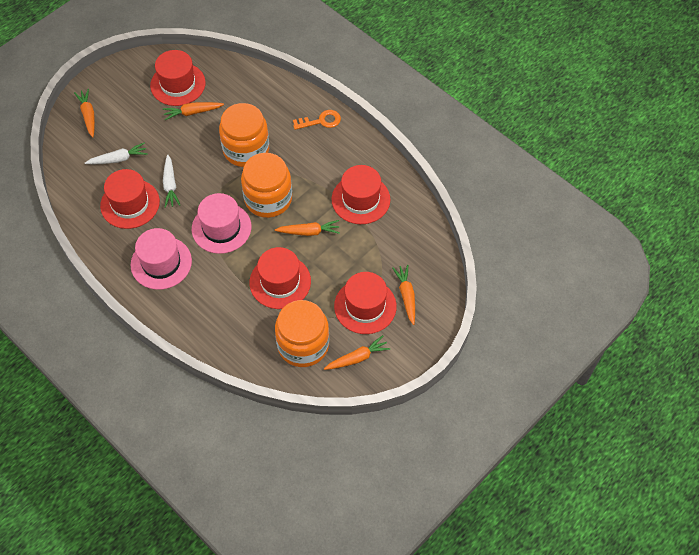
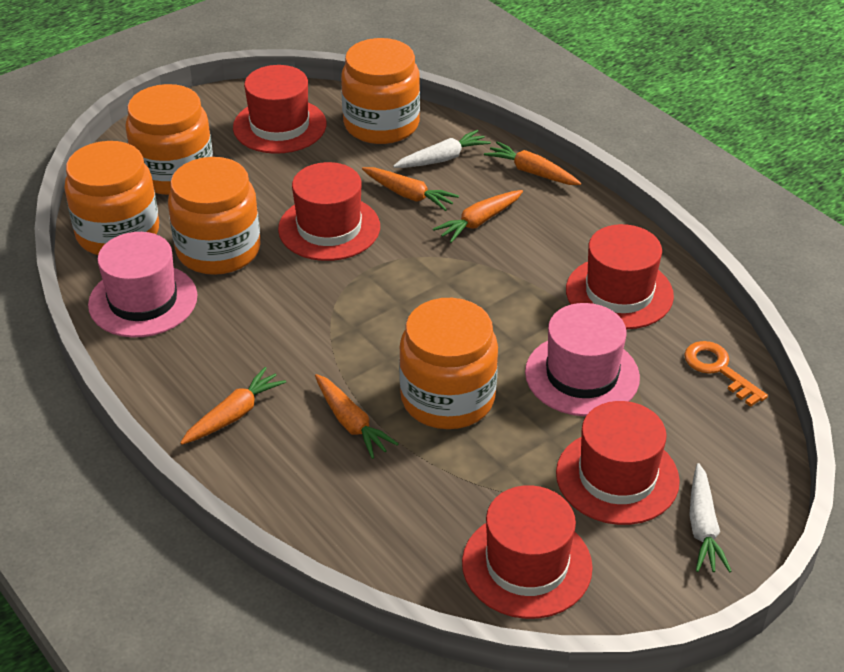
orange jar: 3 -> 5

